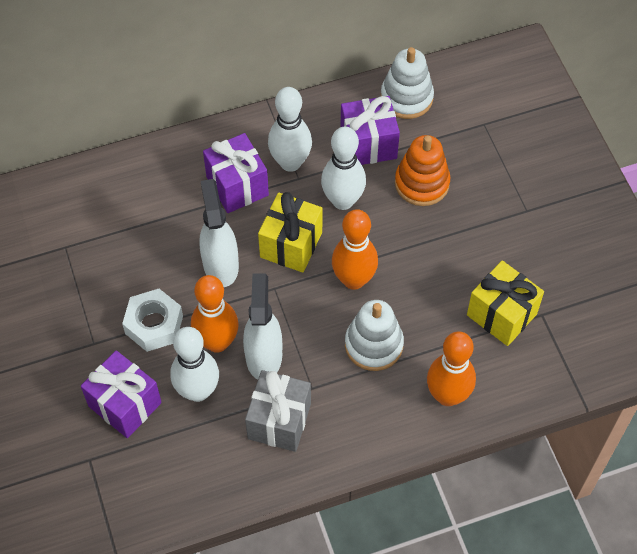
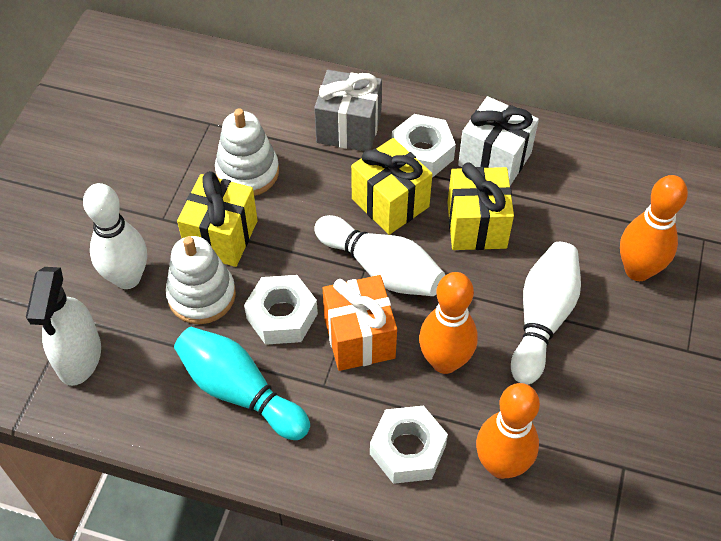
orange gift: 0 -> 1
orange stacking toy: 1 -> 0
purple gift: 3 -> 0
turquoise bowling pin: 0 -> 1
white gift: 0 -> 1
white nut: 1 -> 3
white spray bottle: 2 -> 1
yellow gift: 2 -> 3

